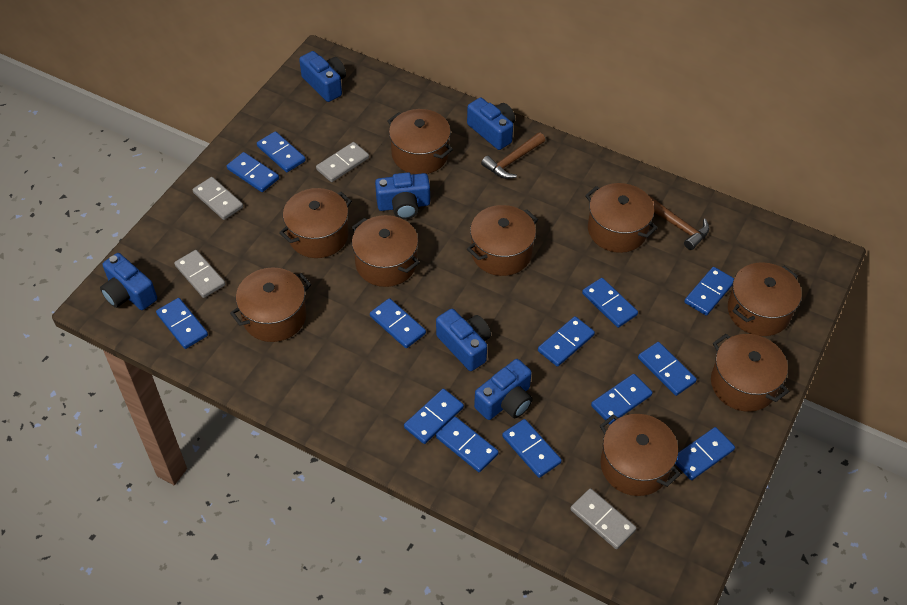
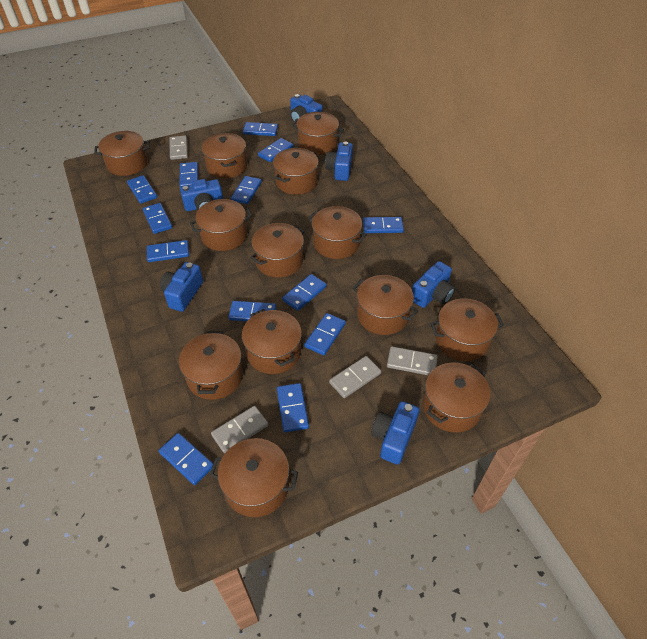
brown hammer: 2 -> 0
brown pot: 9 -> 13

